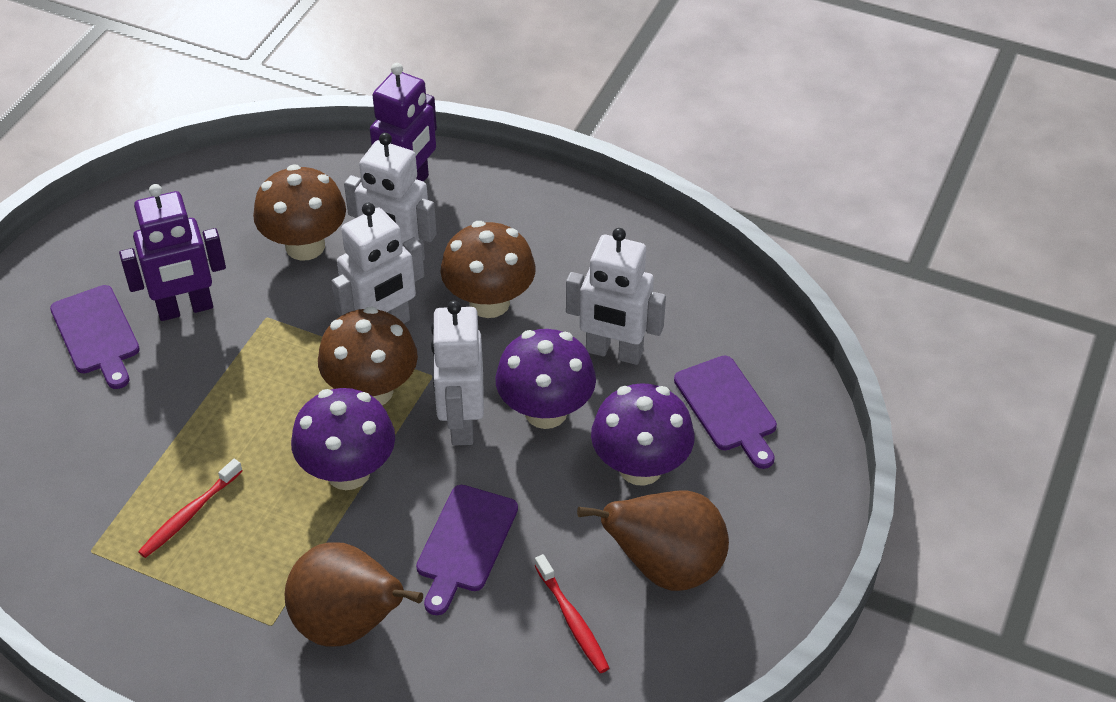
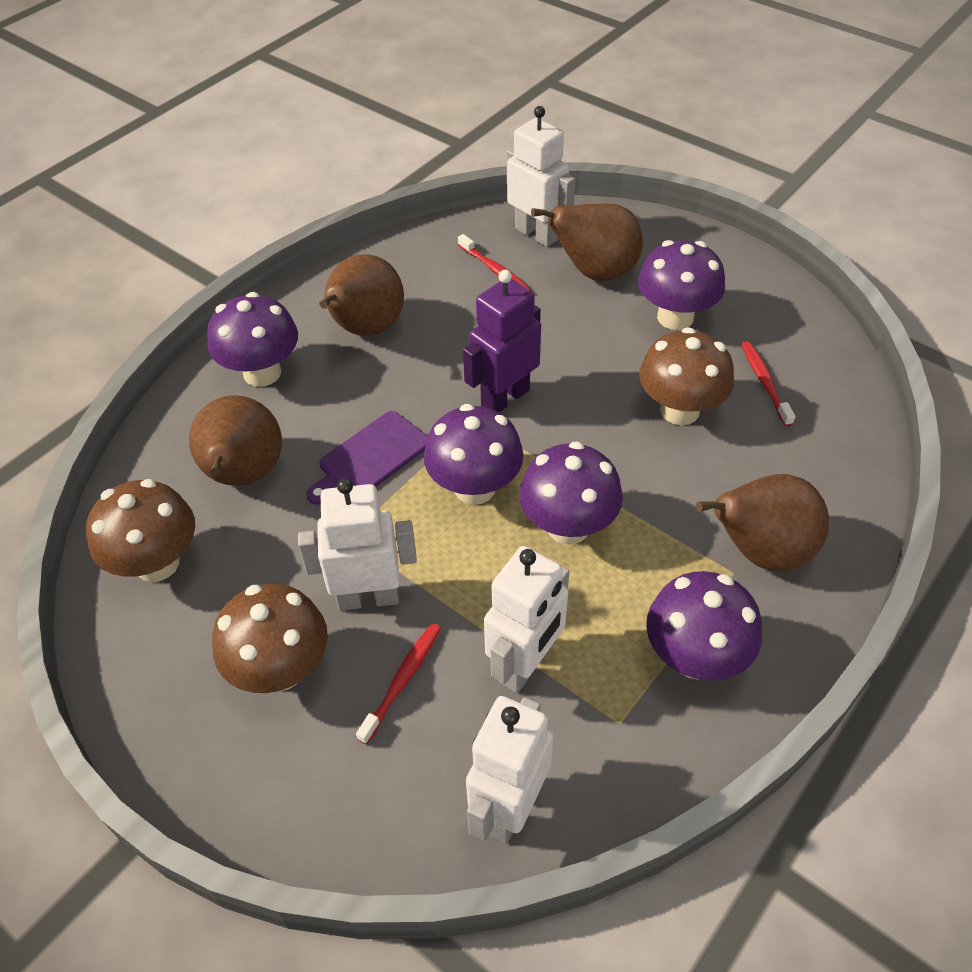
brown pear: 2 -> 4
purple cutting board: 3 -> 1
purple mushroom: 3 -> 5
purple robot: 2 -> 1
red toothbrush: 2 -> 3

